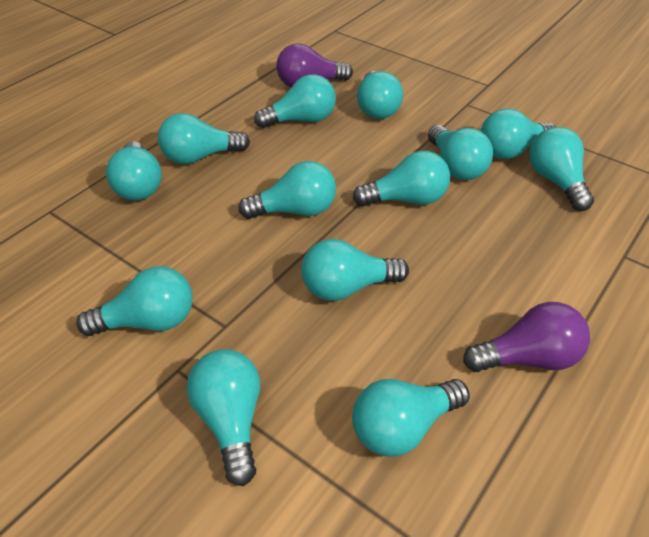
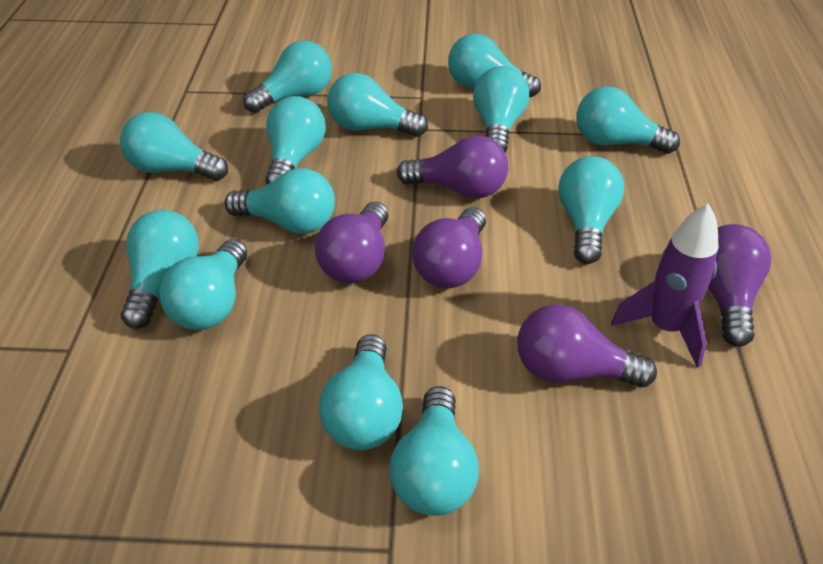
purple light bulb: 2 -> 5
purple rocket: 0 -> 1

